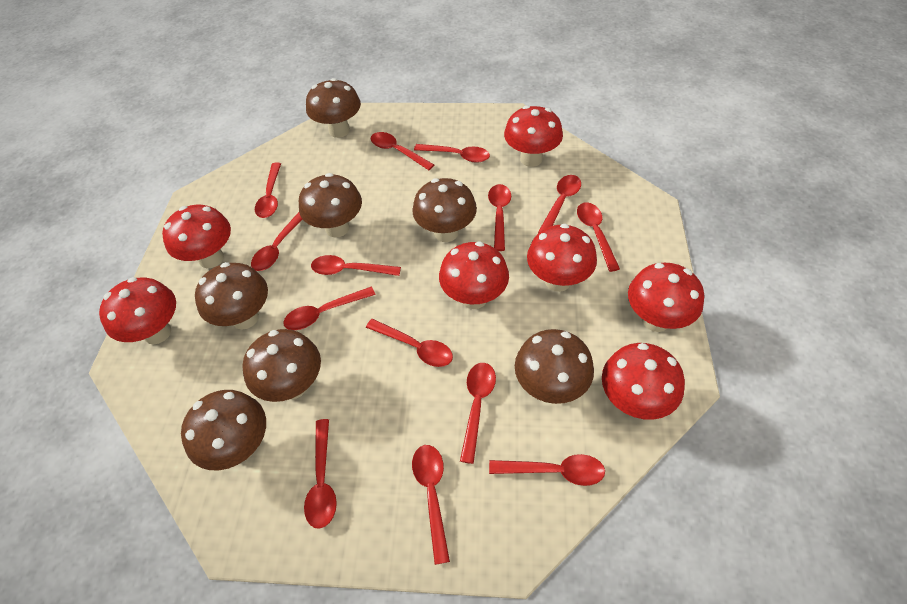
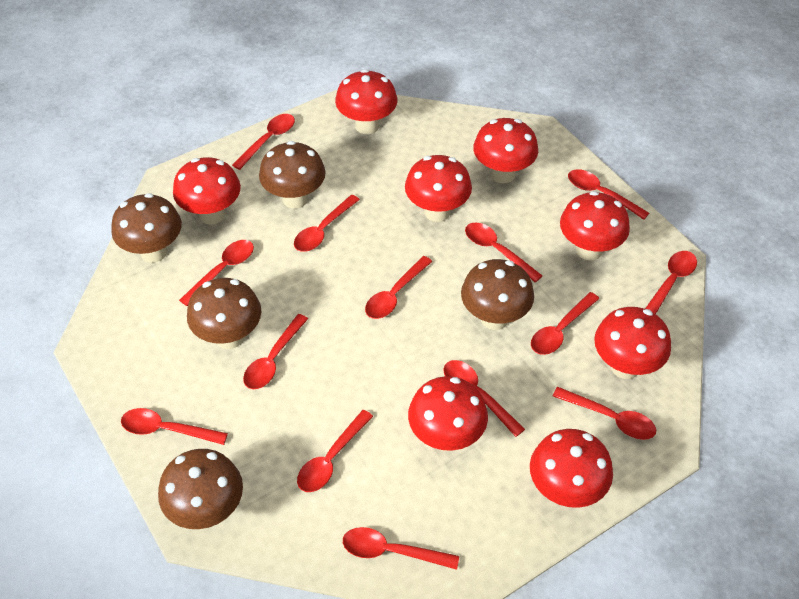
brown mushroom: 7 -> 5
red mushroom: 7 -> 8

